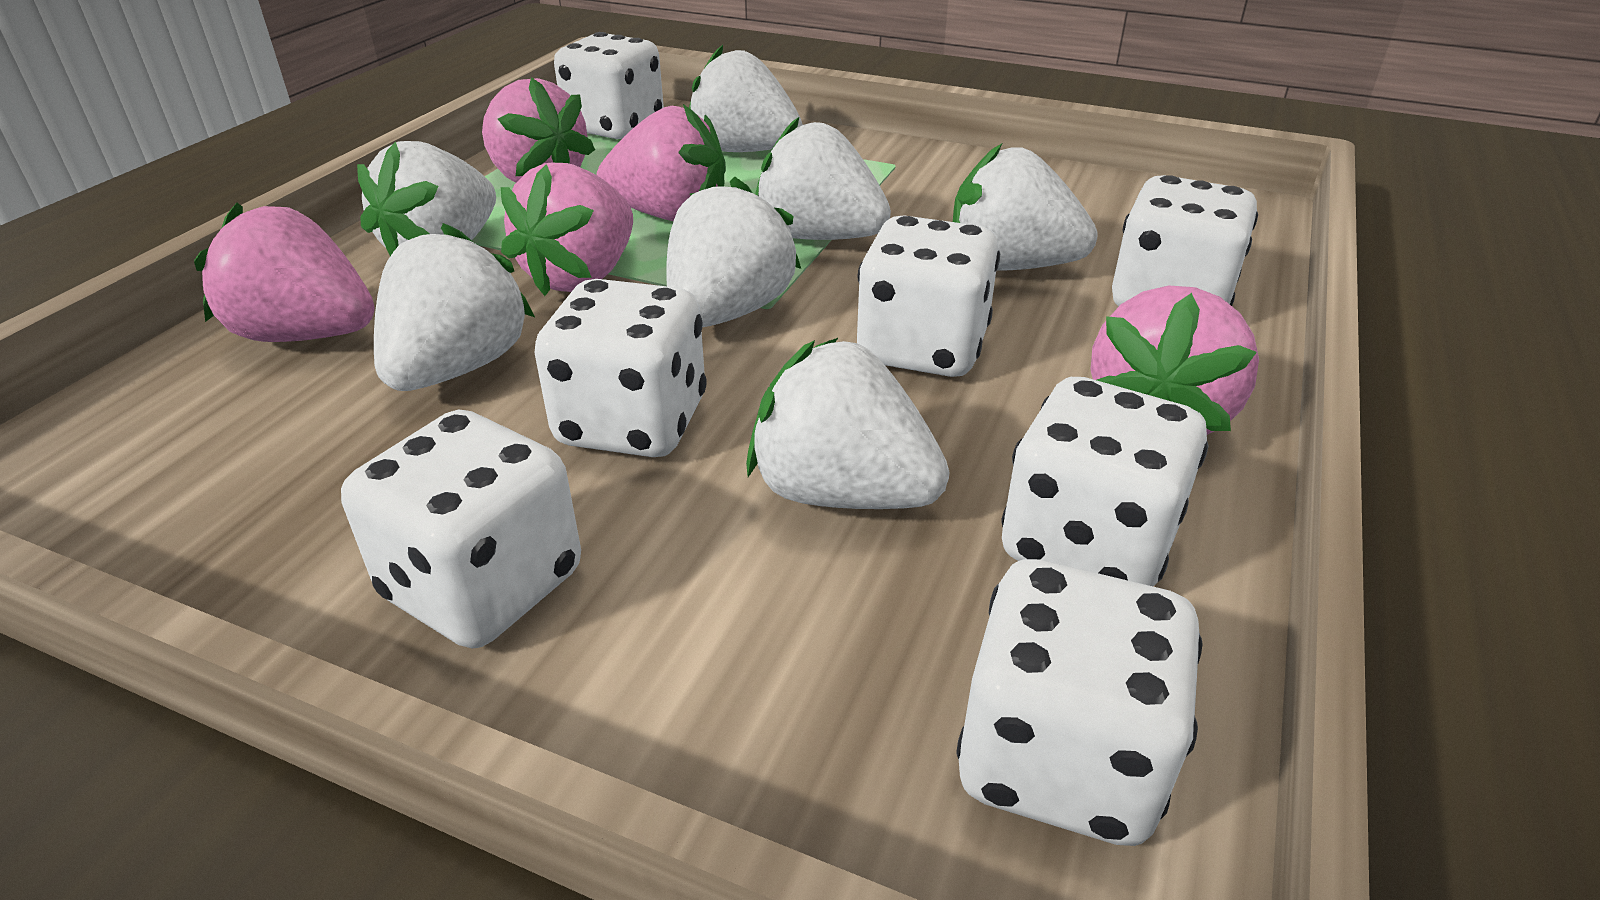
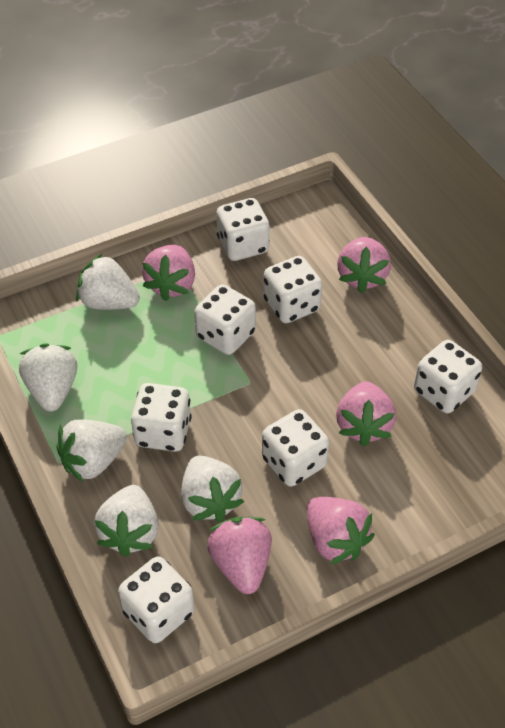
white strawberry: 7 -> 5

